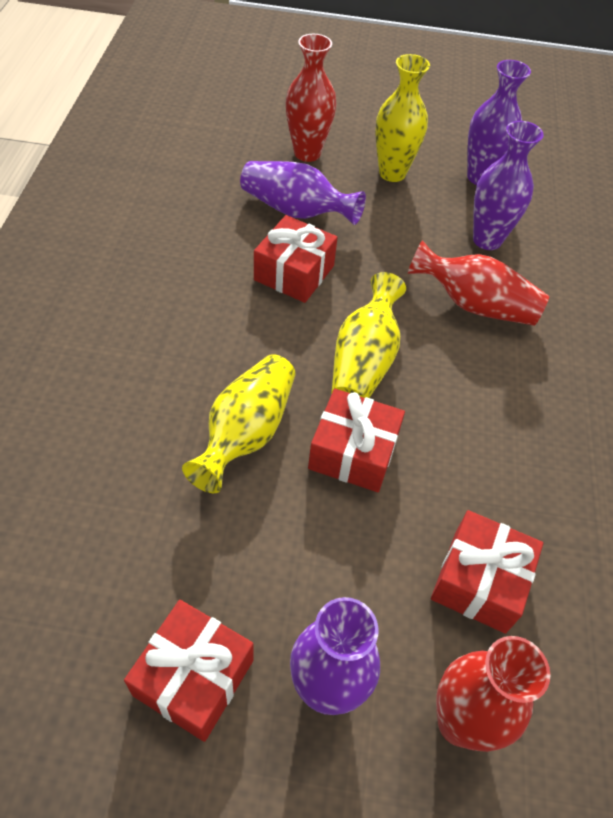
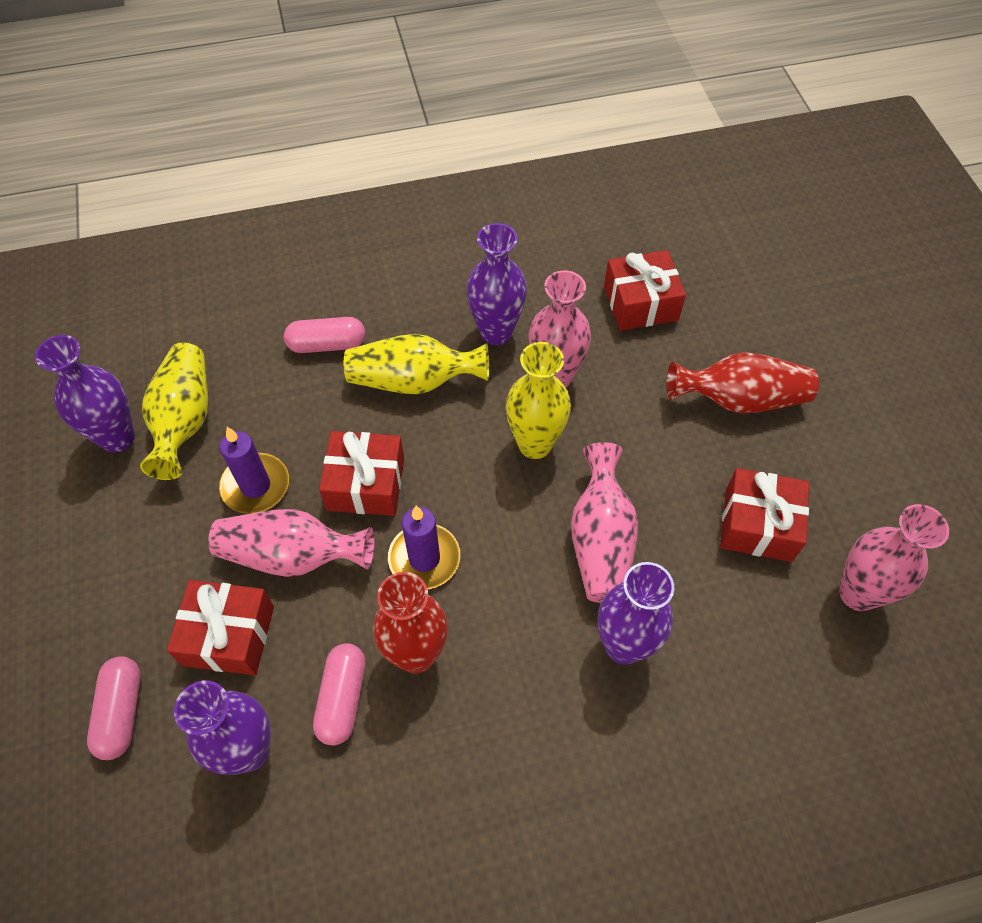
pink capsule: 0 -> 3
pink vase: 0 -> 4
purple candle: 0 -> 2
red vase: 3 -> 2

